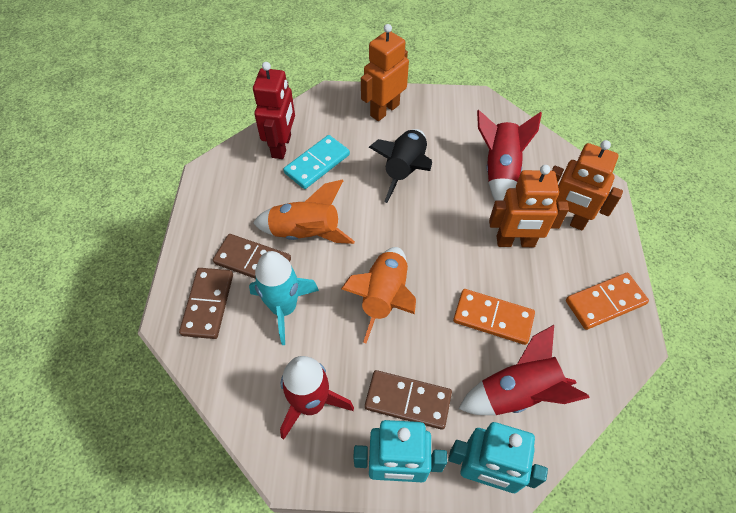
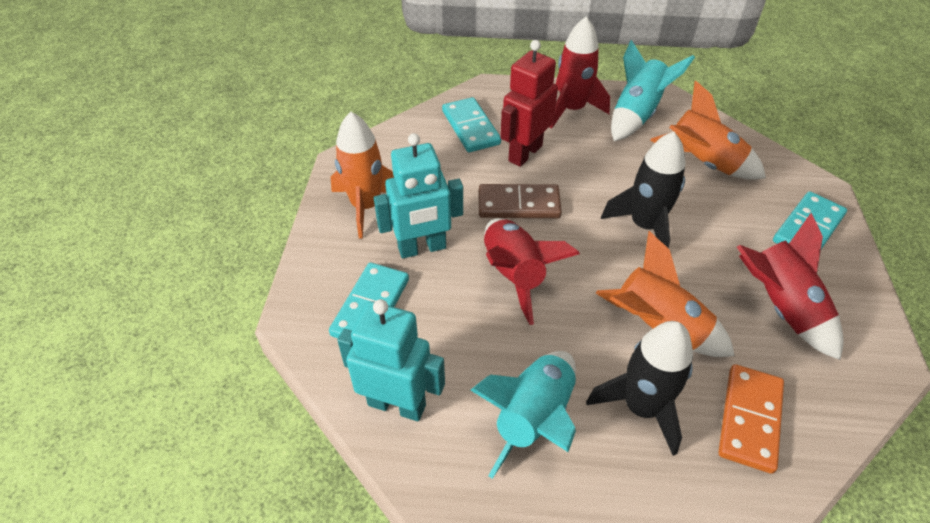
black rocket: 1 -> 2
brown domino: 3 -> 1
orange domino: 2 -> 1
orange robot: 3 -> 0
orange rocket: 2 -> 3
turquoise domino: 1 -> 3
turquoise rocket: 1 -> 2

